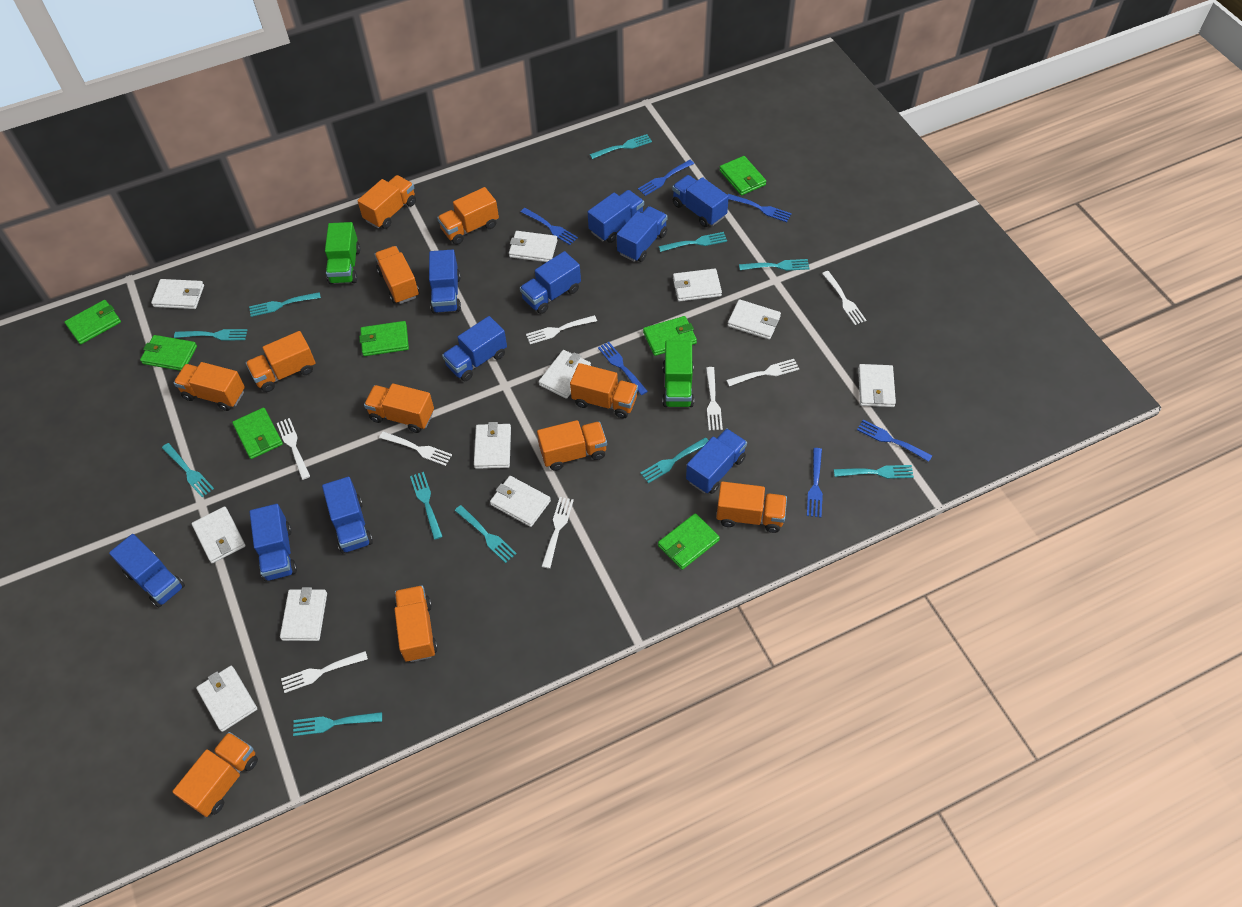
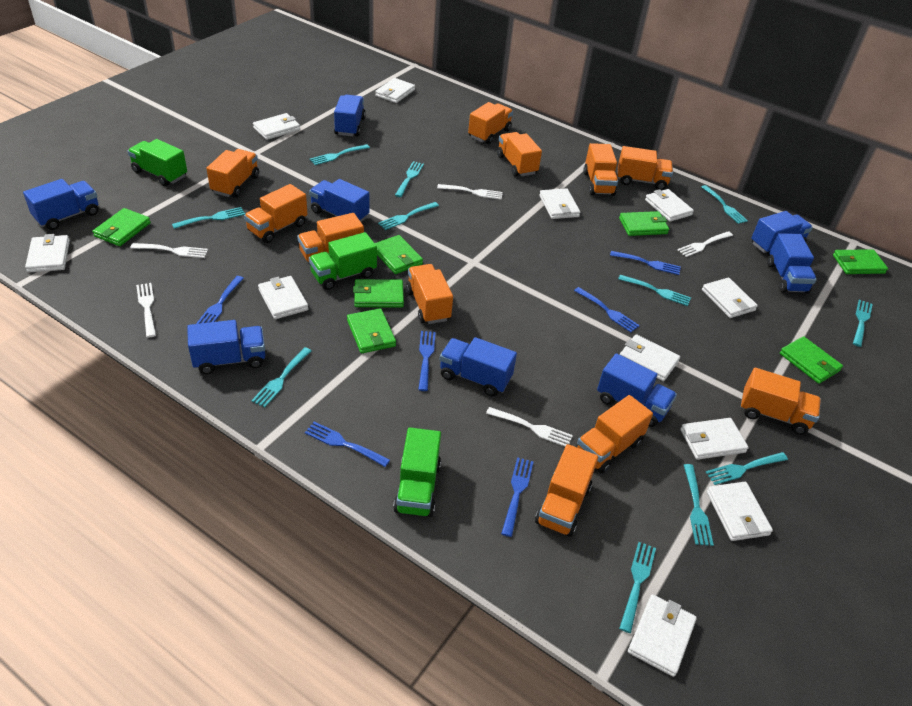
blue truck: 10 -> 8
green truck: 2 -> 3
white fork: 8 -> 5

